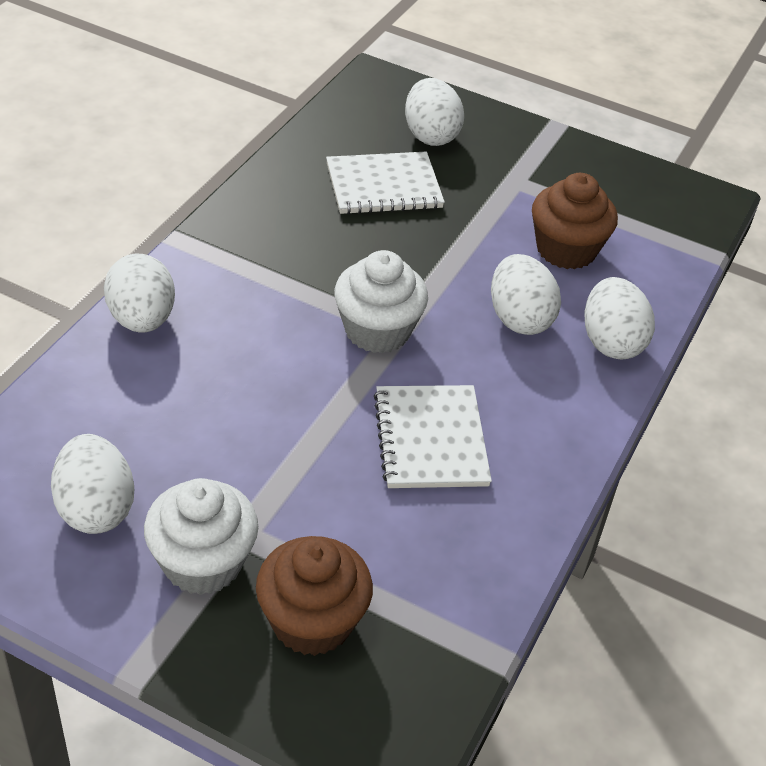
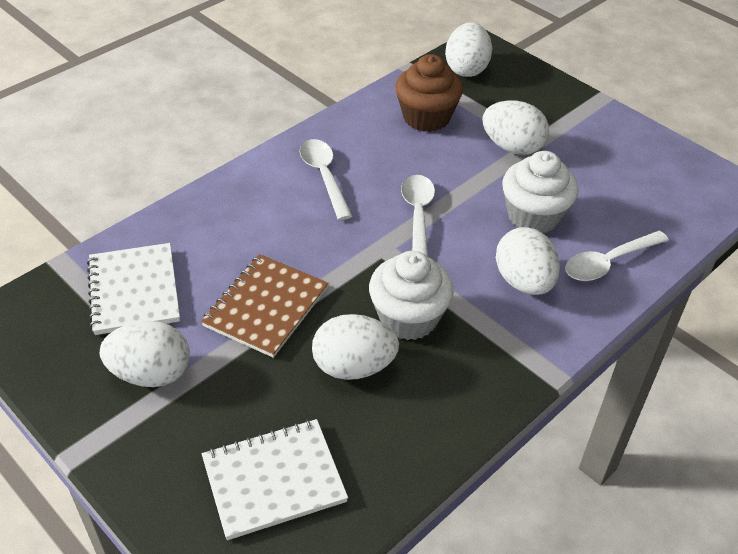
brown cupcake: 2 -> 1
brown notebook: 0 -> 1
white spoon: 0 -> 3

